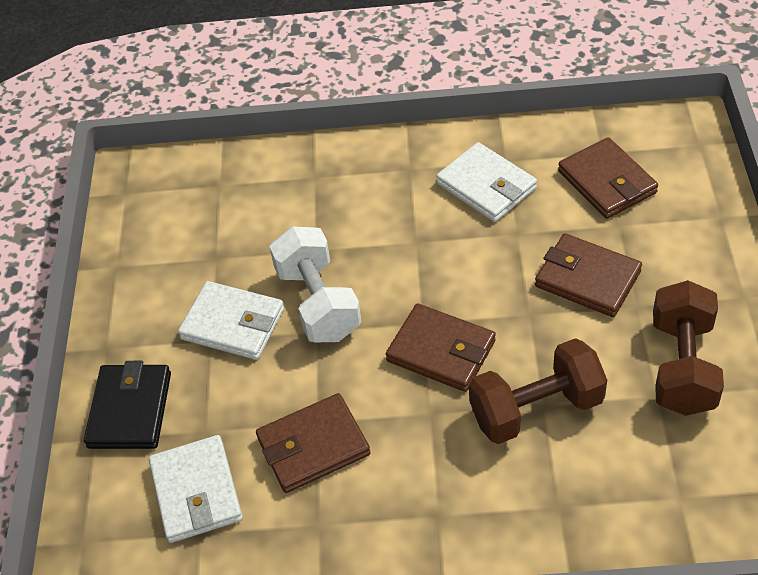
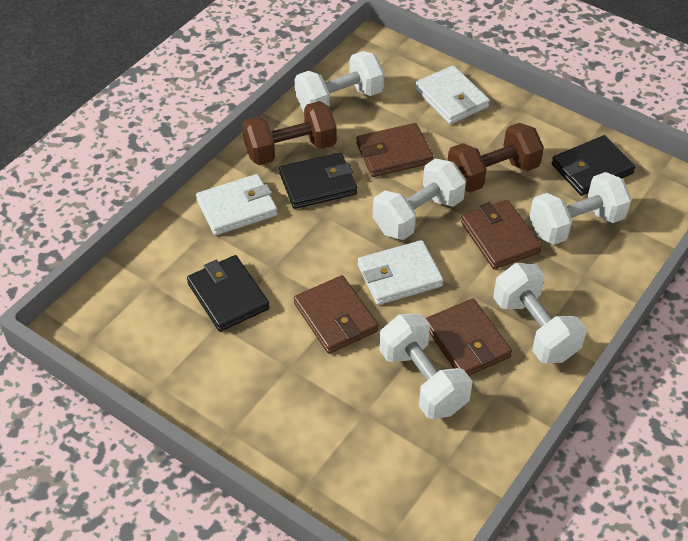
black wallet: 1 -> 3
white dumbbell: 1 -> 5

